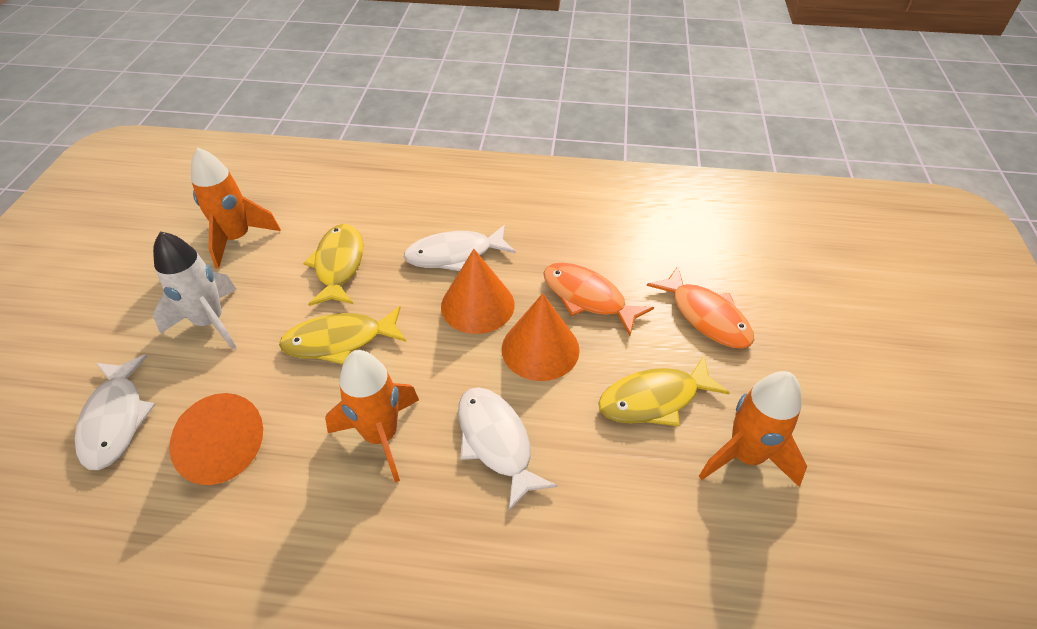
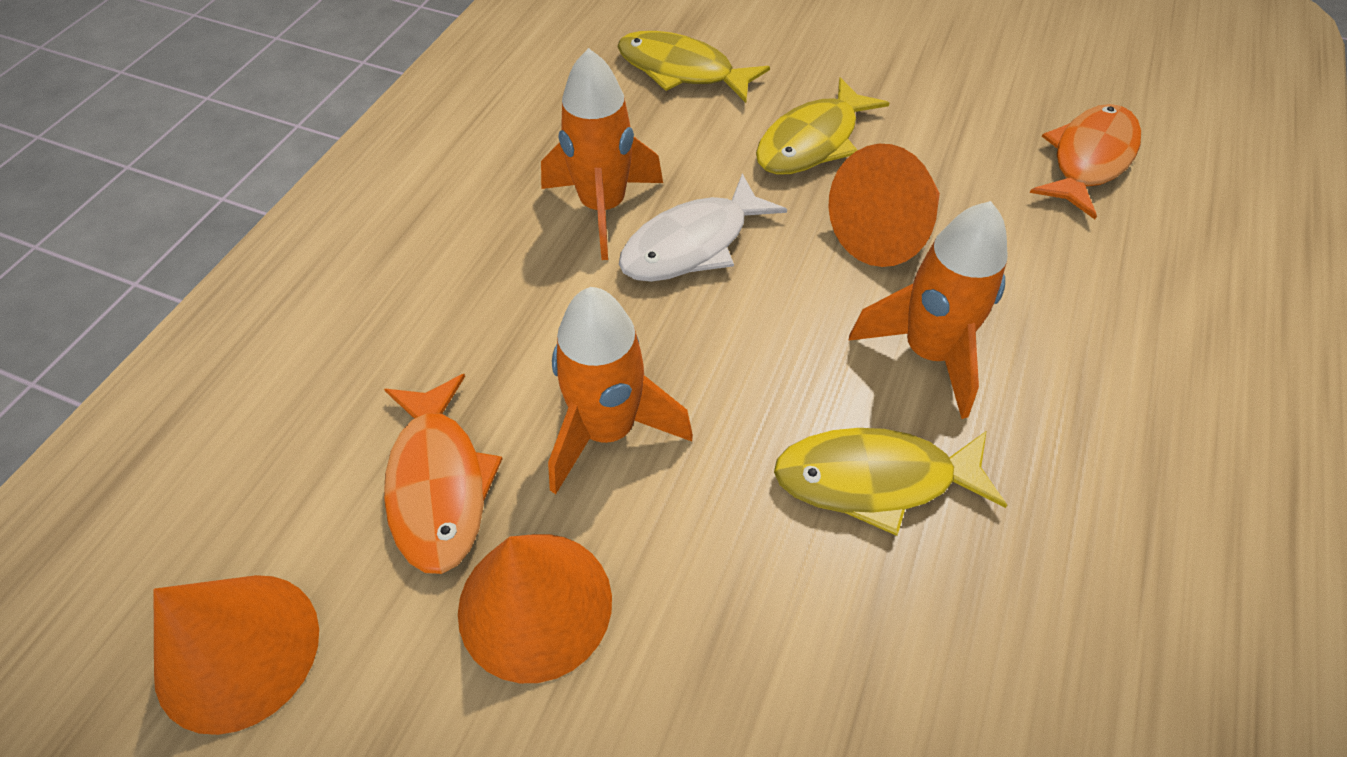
white fish: 3 -> 1
white rocket: 1 -> 0

